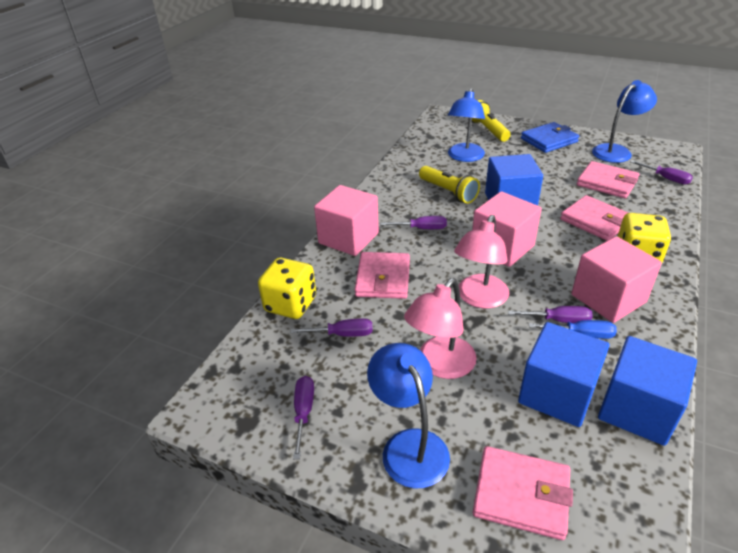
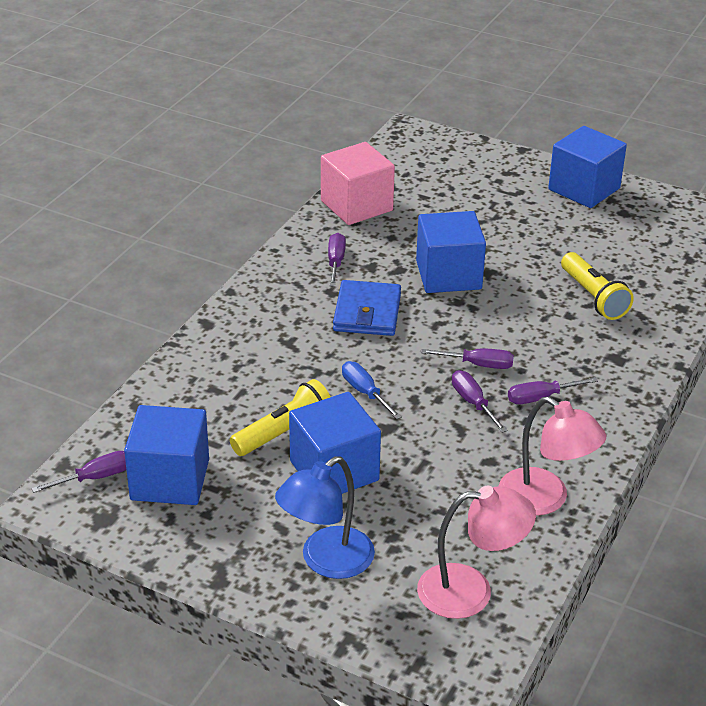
blue cube: 3 -> 4
blue lamp: 3 -> 1
pink cube: 3 -> 1
pink wallet: 4 -> 0
yellow dice: 2 -> 0

